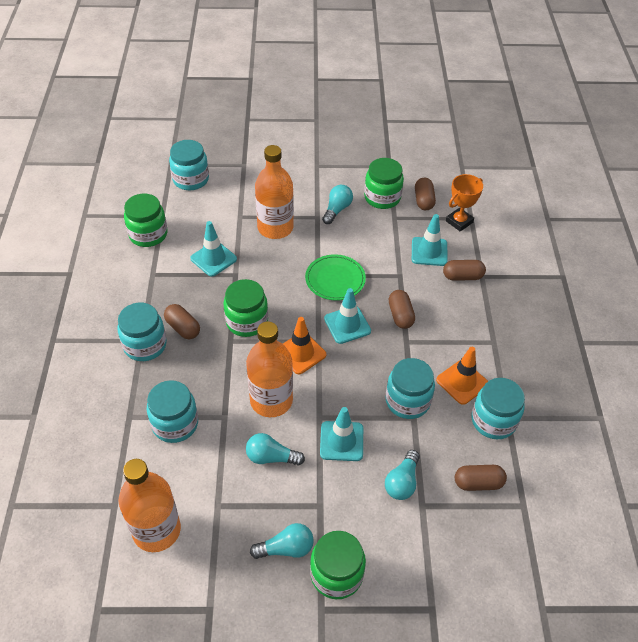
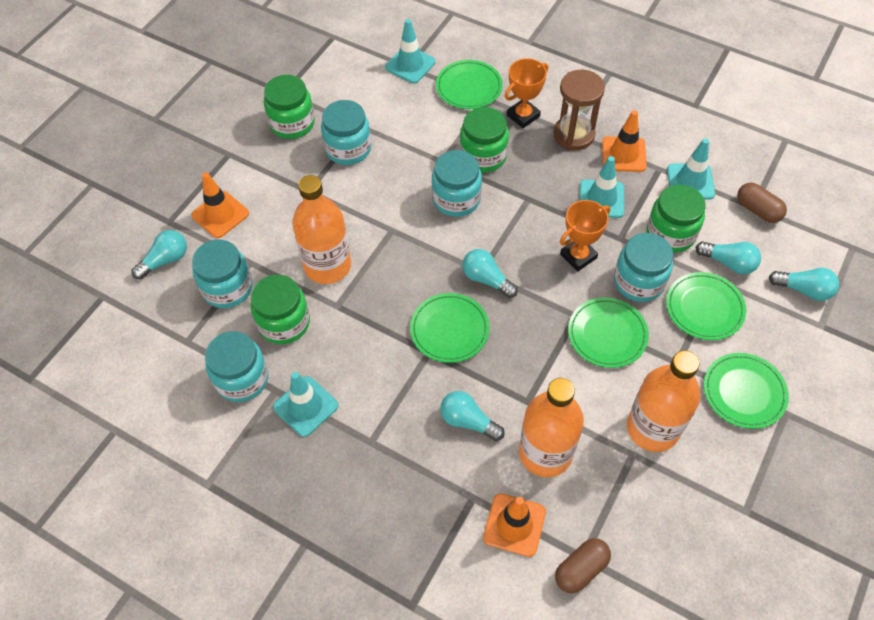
brown capsule: 5 -> 2
brown hourglass: 0 -> 1
green plate: 1 -> 5
orange traffic cone: 2 -> 3
orange trophy: 1 -> 2
turquoise light bulb: 4 -> 5

